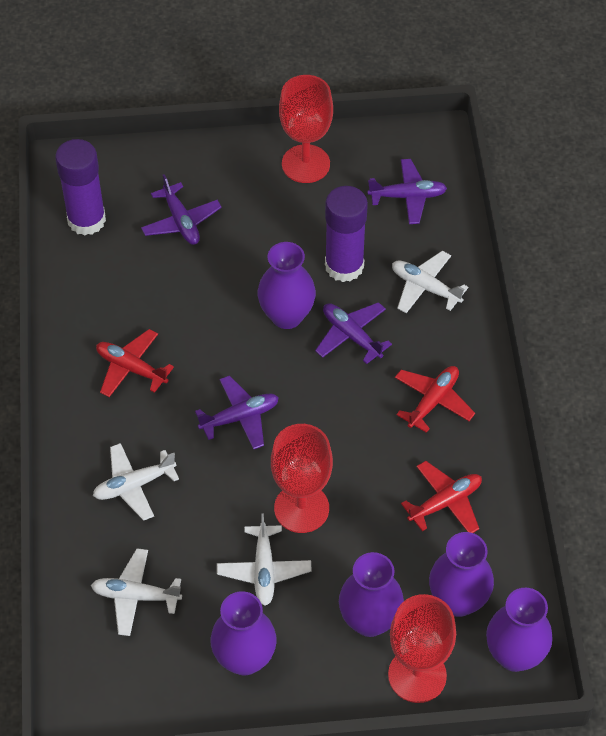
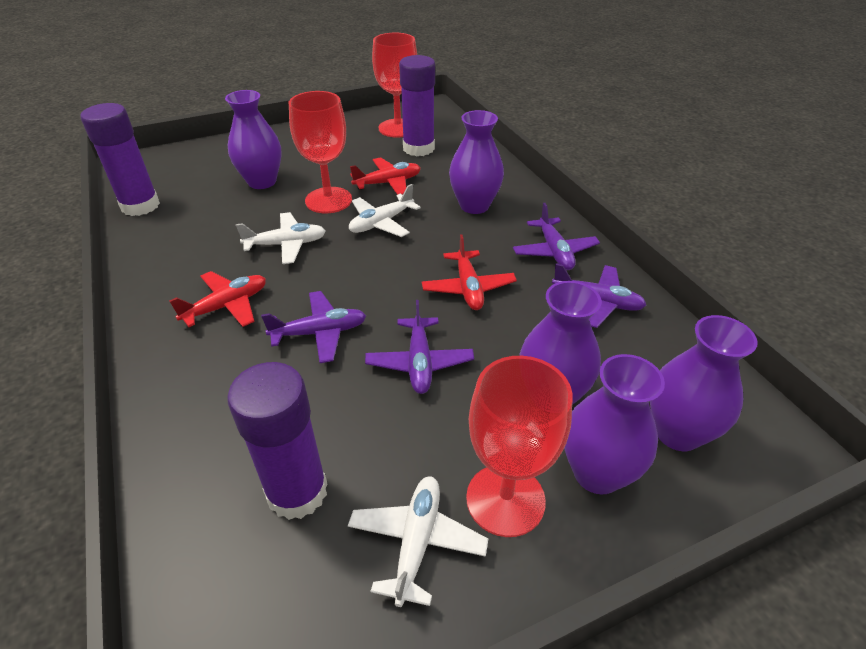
purple glue stick: 2 -> 3
white plane: 4 -> 3

